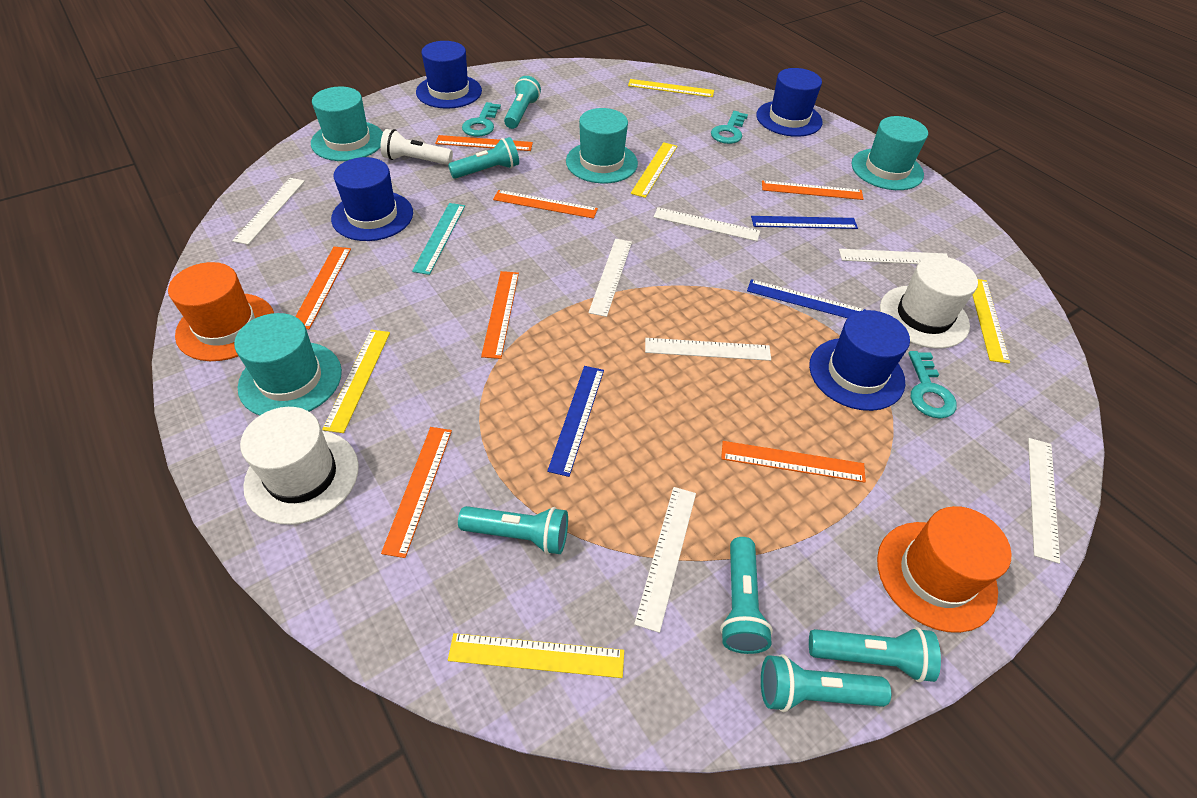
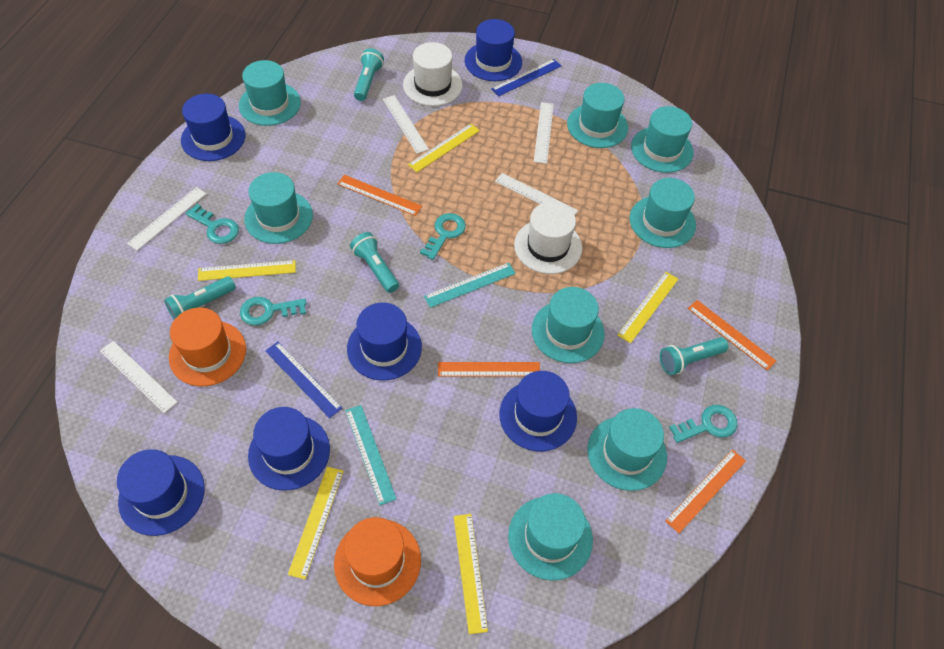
blue hat: 4 -> 6
blue ruler: 3 -> 2
orange ruler: 7 -> 4
turquoise flashlight: 6 -> 4
turquoise hat: 4 -> 8
turquoise key: 3 -> 4
turquoise ruler: 1 -> 2
white flashlight: 1 -> 0
white ruler: 7 -> 5

